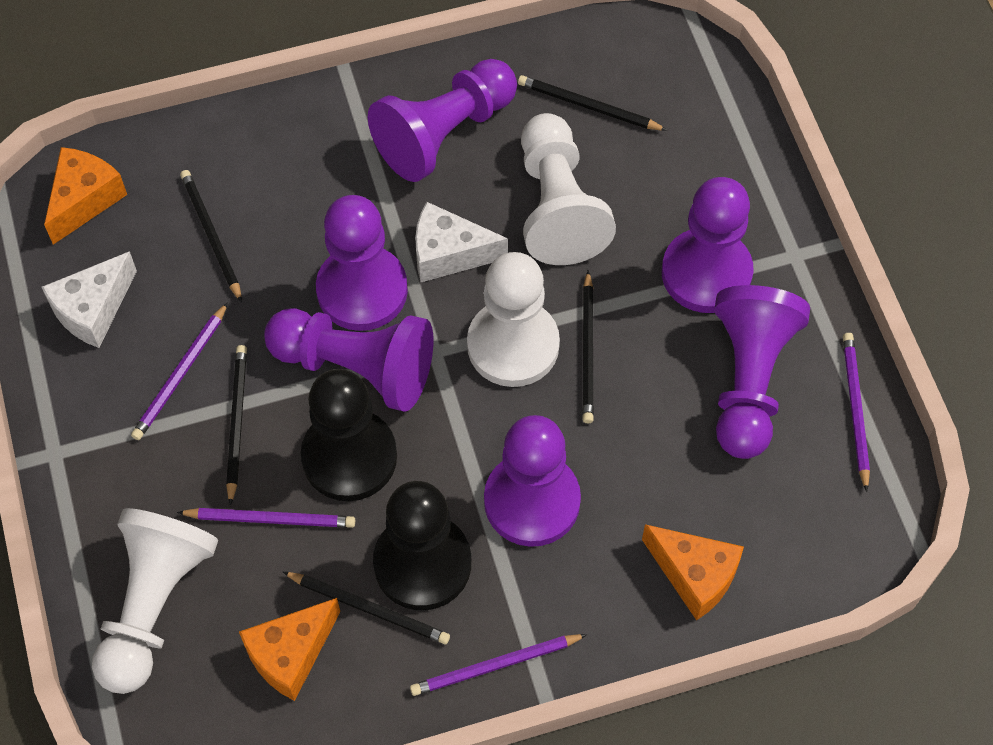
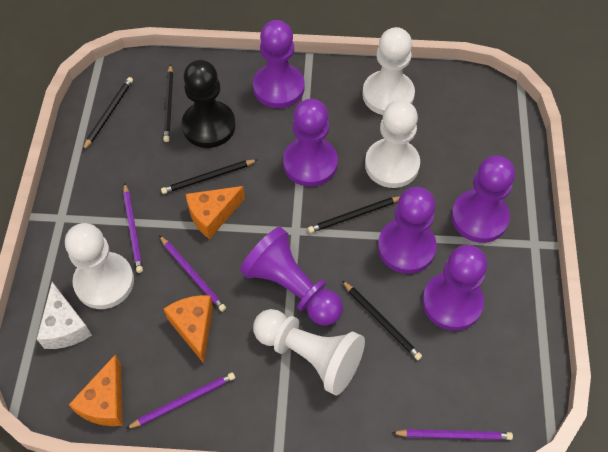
black pawn: 2 -> 1
white cheese: 2 -> 1
white pawn: 3 -> 4

